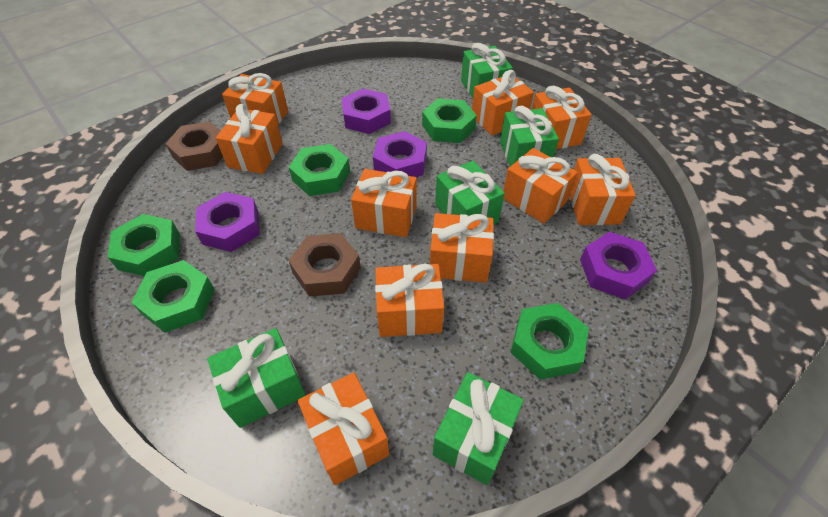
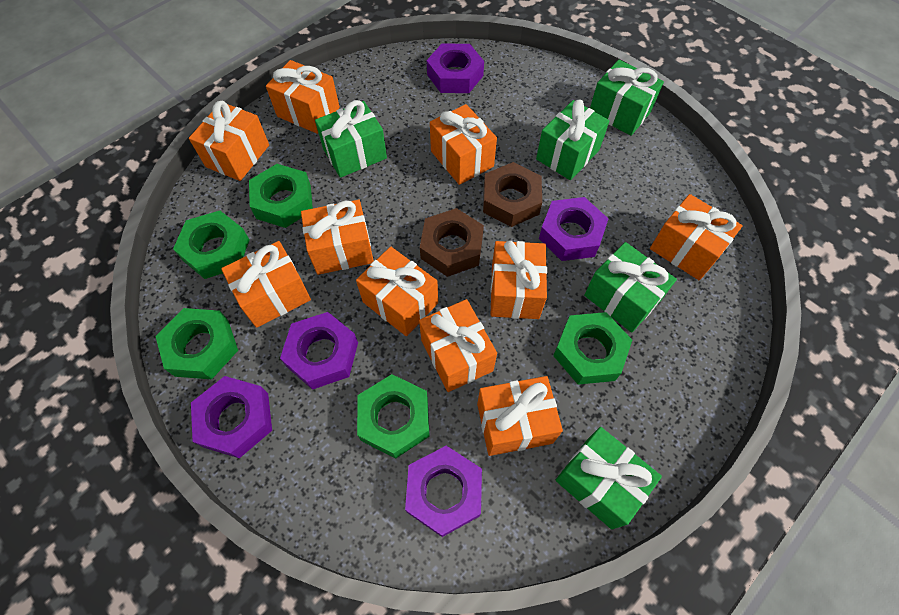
purple nut: 4 -> 5

